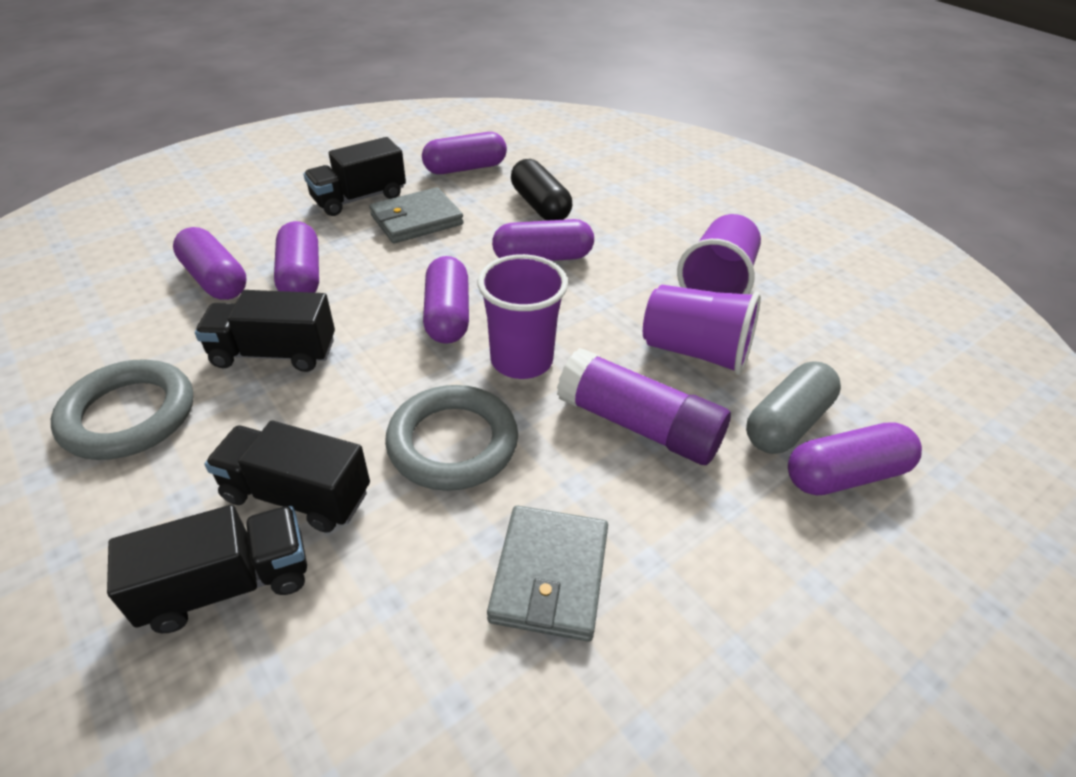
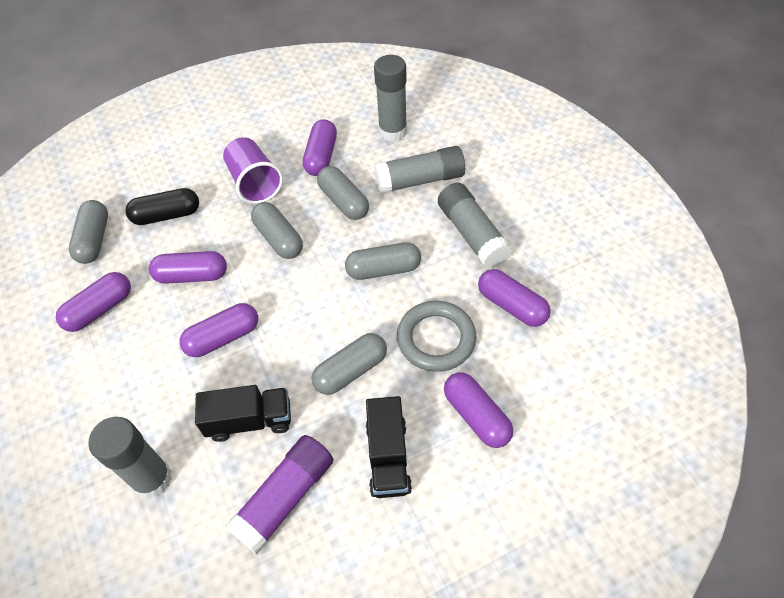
black truck: 4 -> 2
grey capsule: 1 -> 5
grey glue stick: 0 -> 4
grey ring: 2 -> 1
grey wallet: 2 -> 0
purple cup: 3 -> 1

